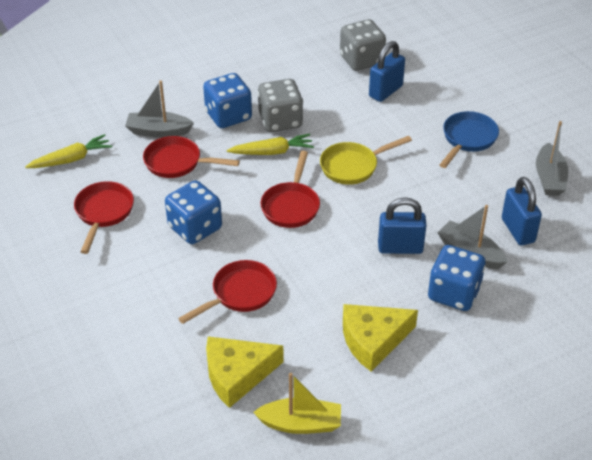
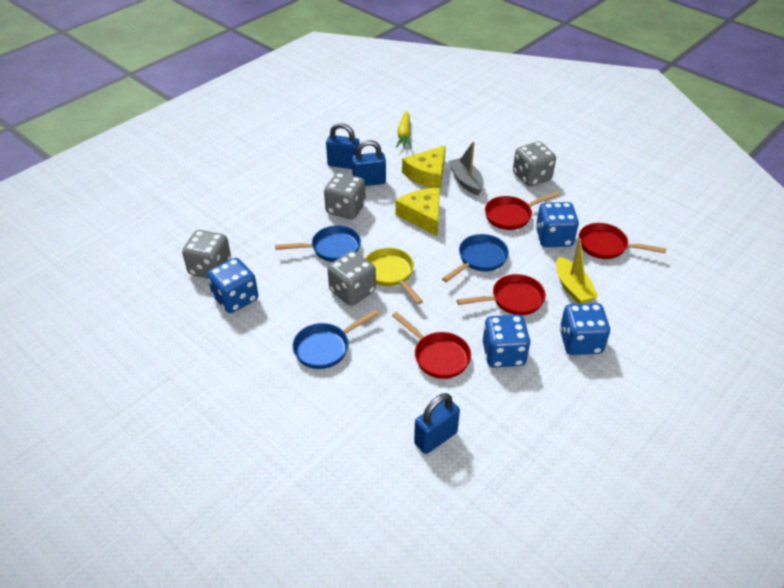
blue dice: 3 -> 4
blue pan: 1 -> 3
grey boat: 3 -> 1
grey dice: 2 -> 4
yellow carrot: 2 -> 1

